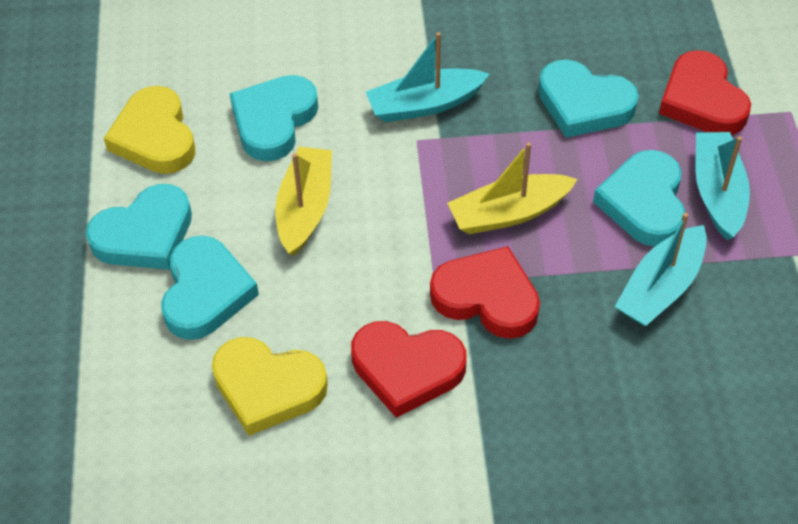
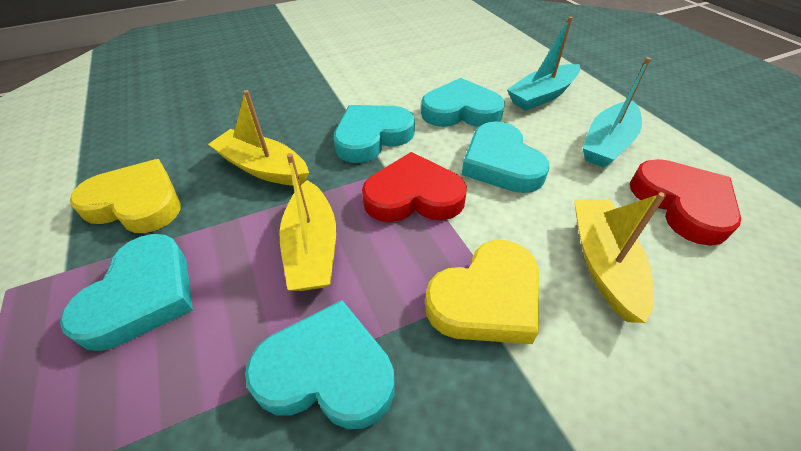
red heart: 3 -> 2
turquoise boat: 3 -> 2
yellow boat: 2 -> 3

